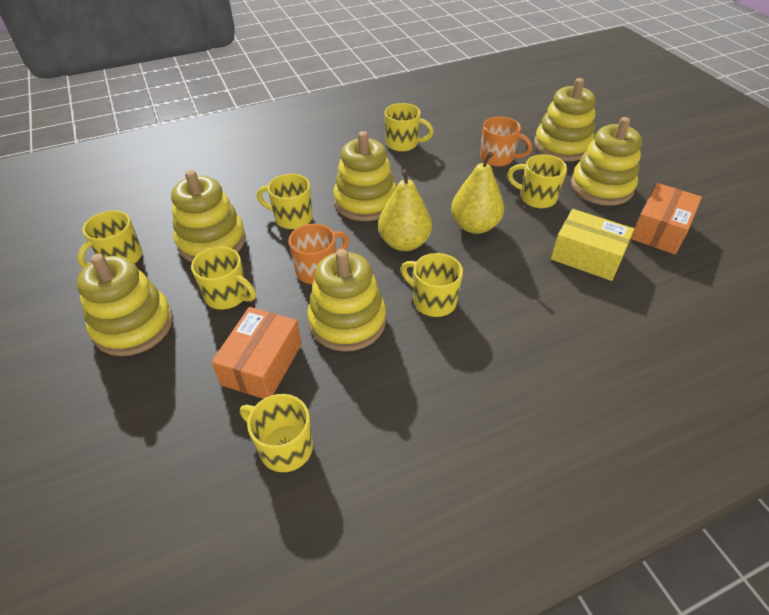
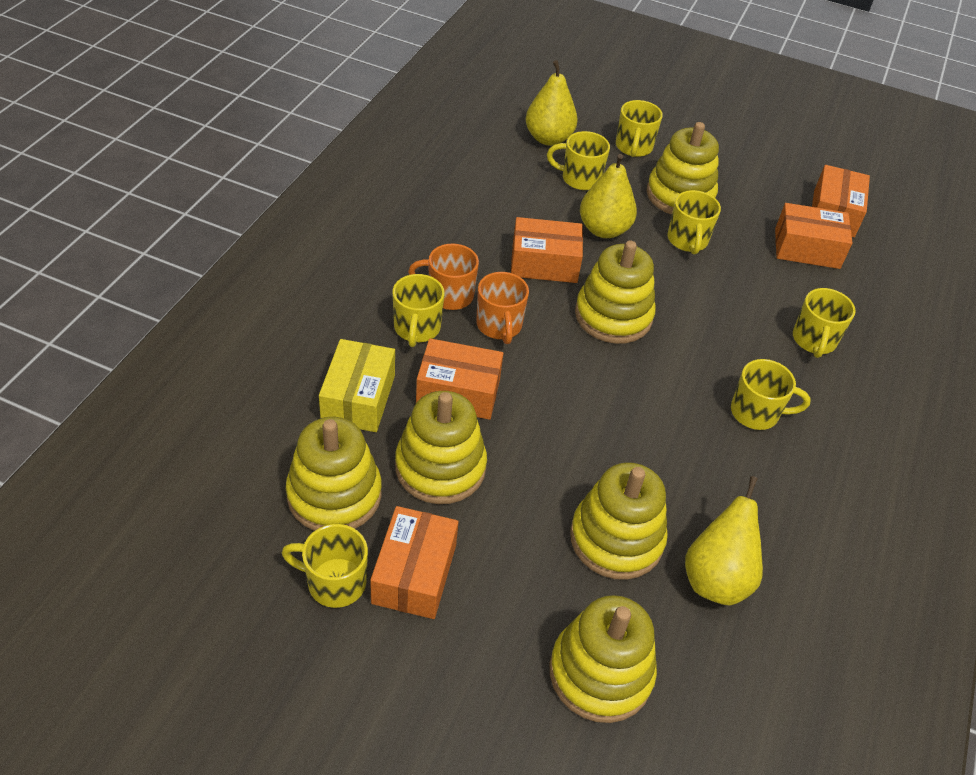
orange box: 2 -> 5
yellow pear: 2 -> 3

